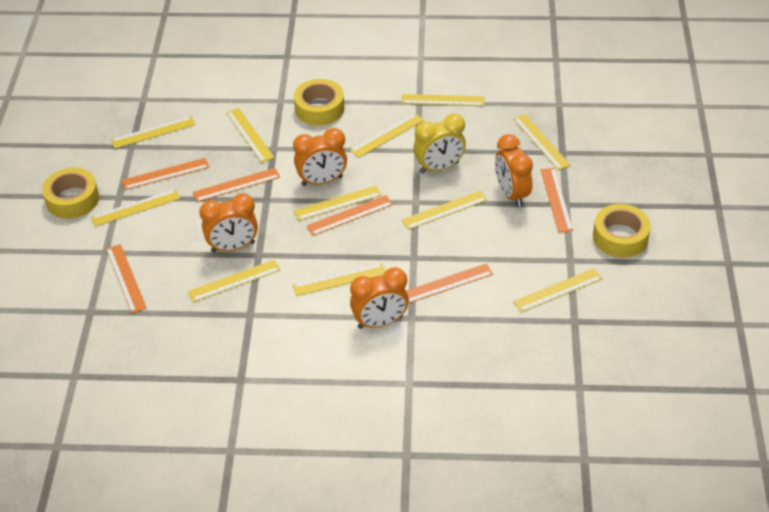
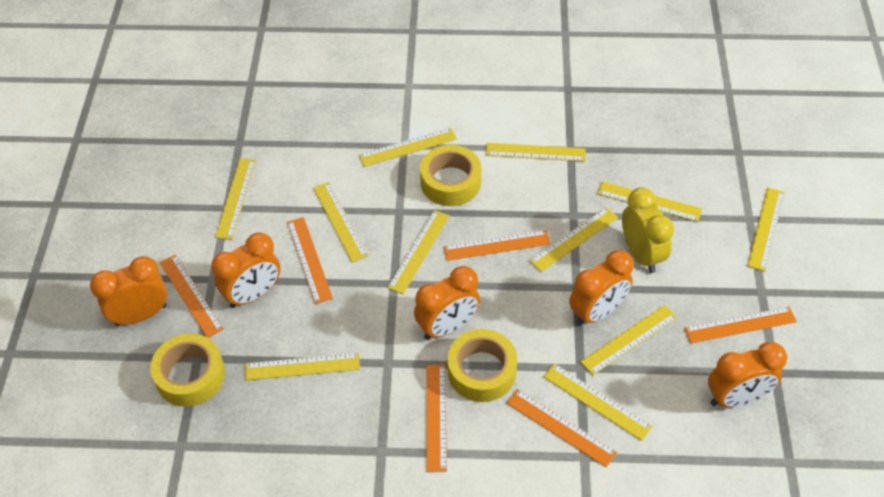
orange clock: 4 -> 5

